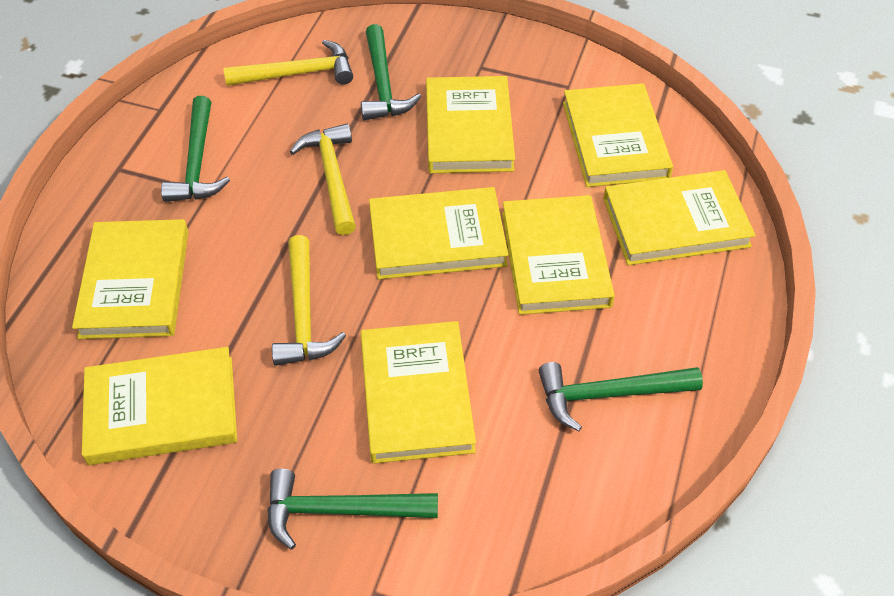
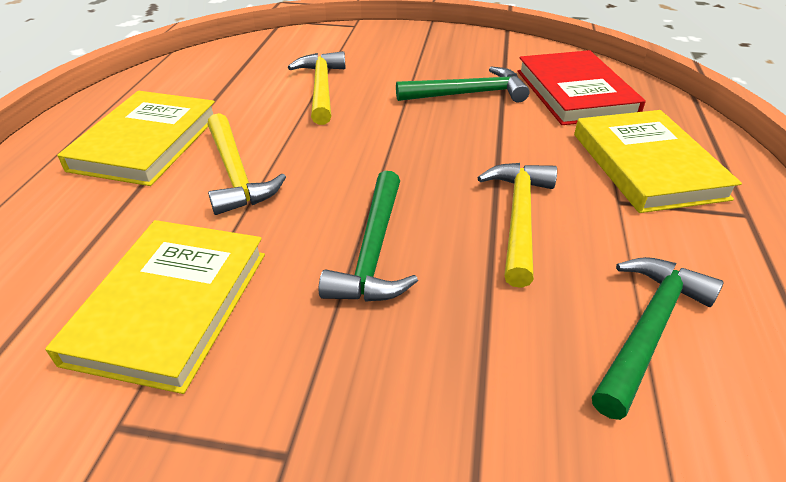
green hammer: 4 -> 3
red book: 0 -> 1
yellow book: 8 -> 3

